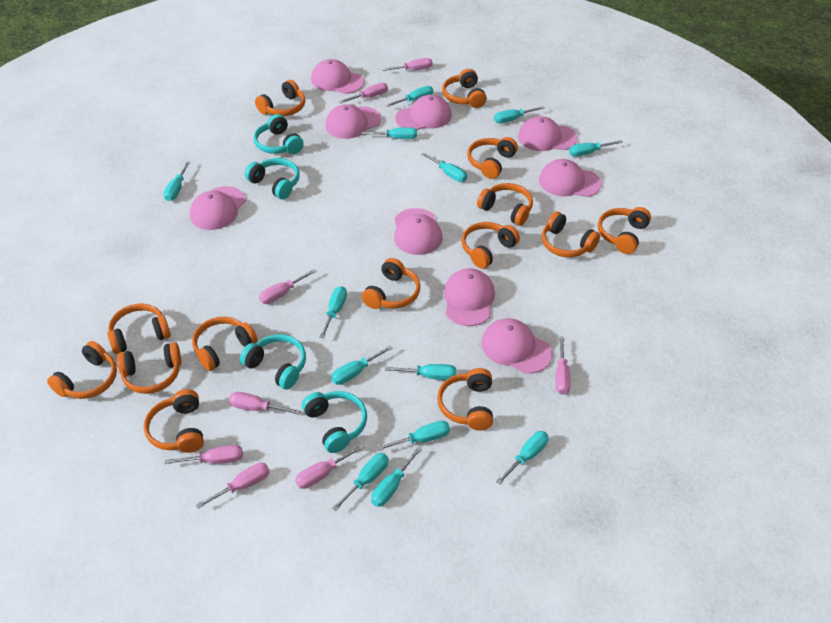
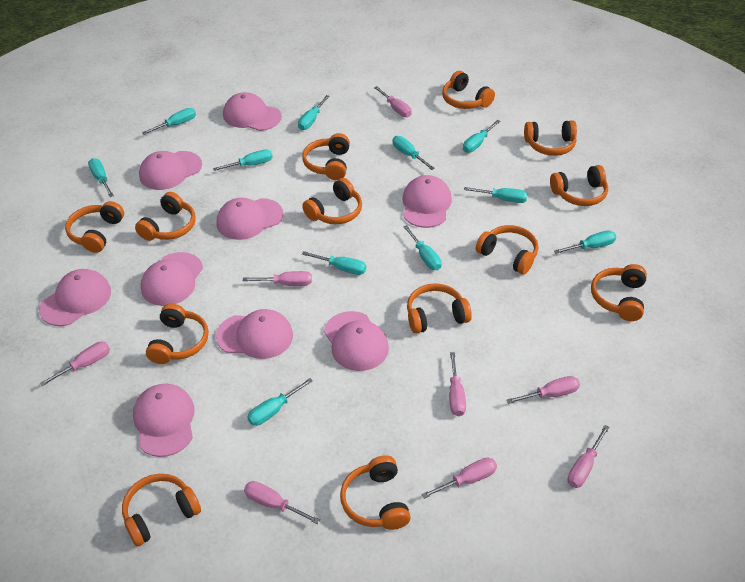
orange headphones: 14 -> 13
turquoise headphones: 4 -> 0
turquoise screwdriver: 13 -> 11

